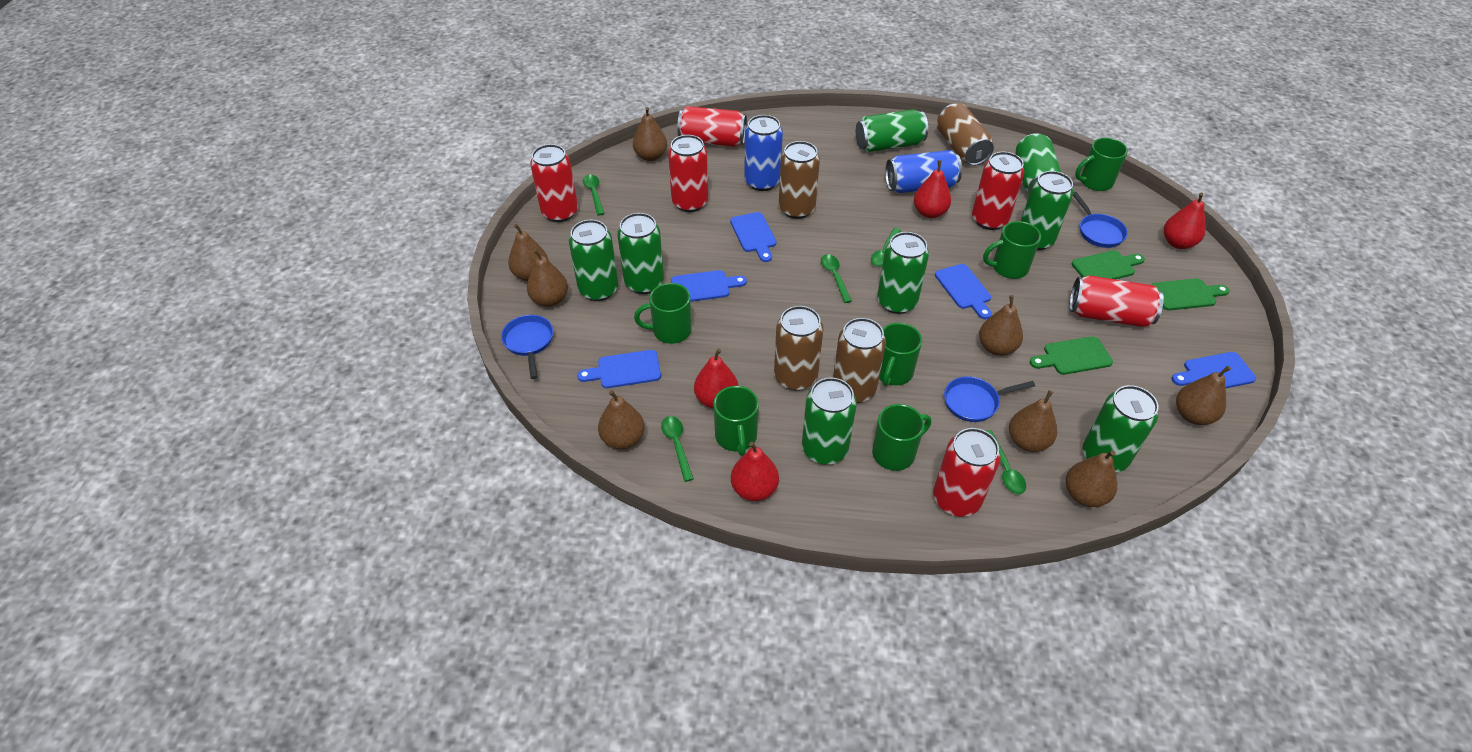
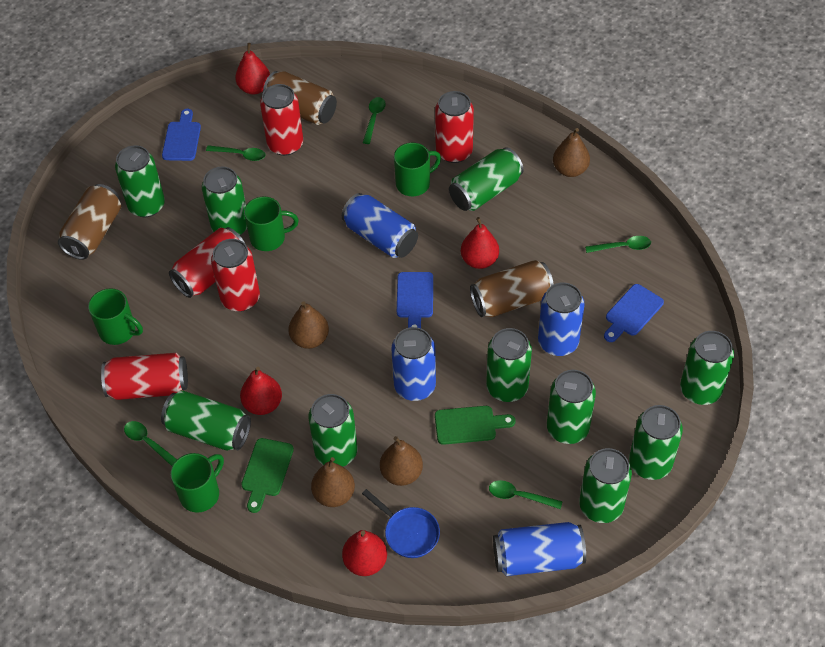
blue can: 2 -> 4
blue cutting board: 5 -> 3
blue pan: 3 -> 1
brown can: 4 -> 3
brown pear: 8 -> 4
green can: 8 -> 10
green cutting board: 3 -> 2
green mug: 6 -> 4
red can: 6 -> 5

